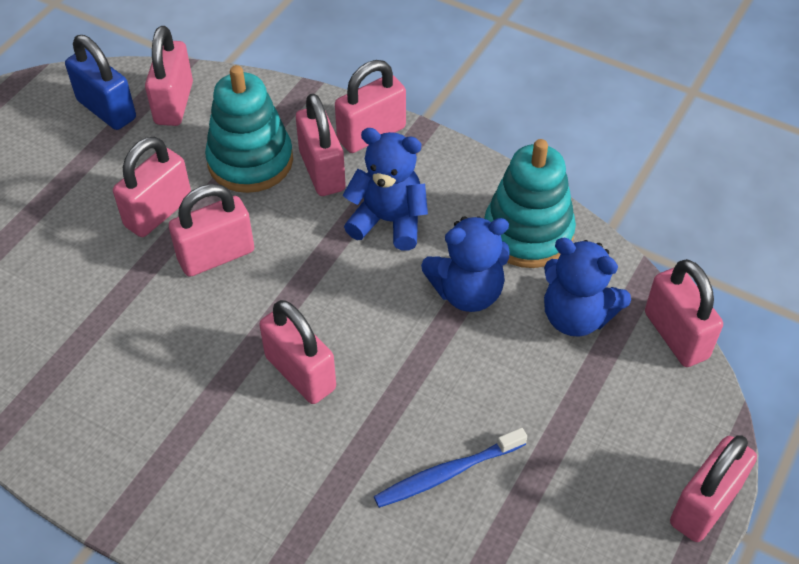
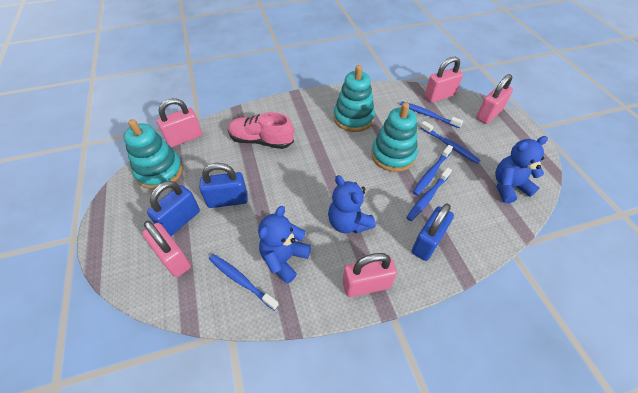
blue padlock: 1 -> 3
blue toothbrush: 1 -> 5
pink padlock: 8 -> 5
pink shoe: 0 -> 1
turquoise stacking toy: 2 -> 3

